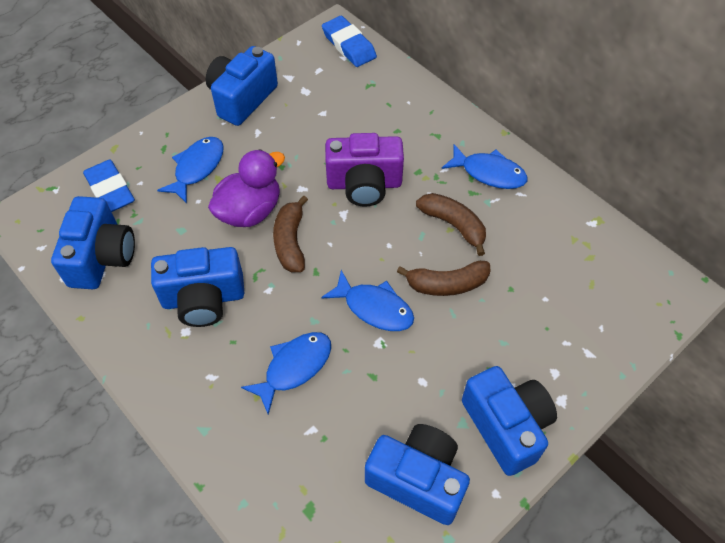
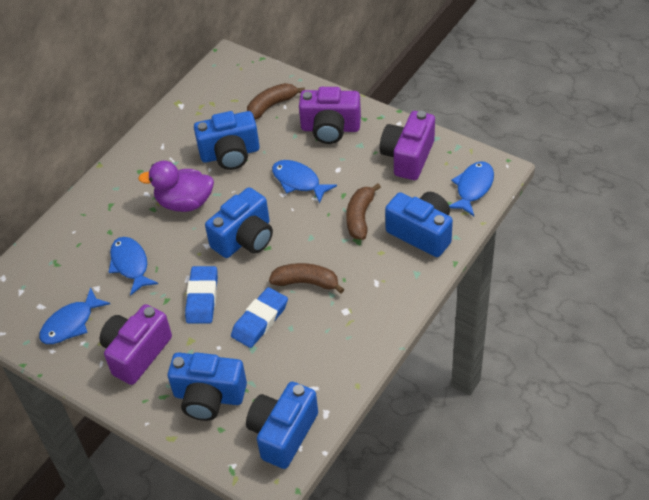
purple camera: 1 -> 3

